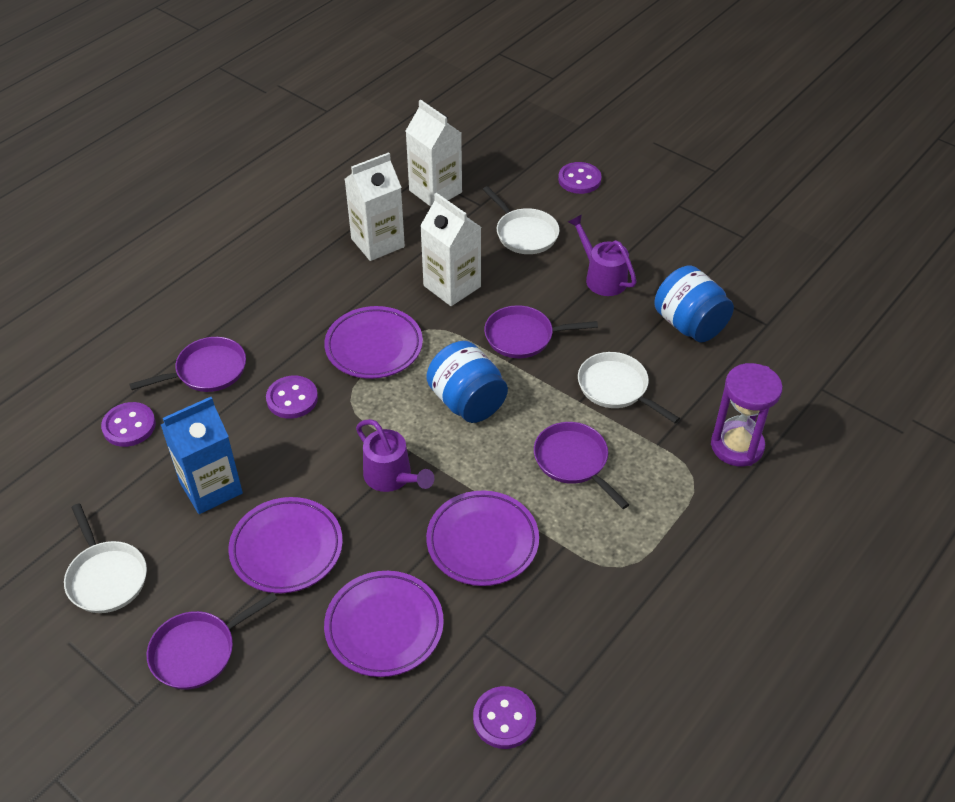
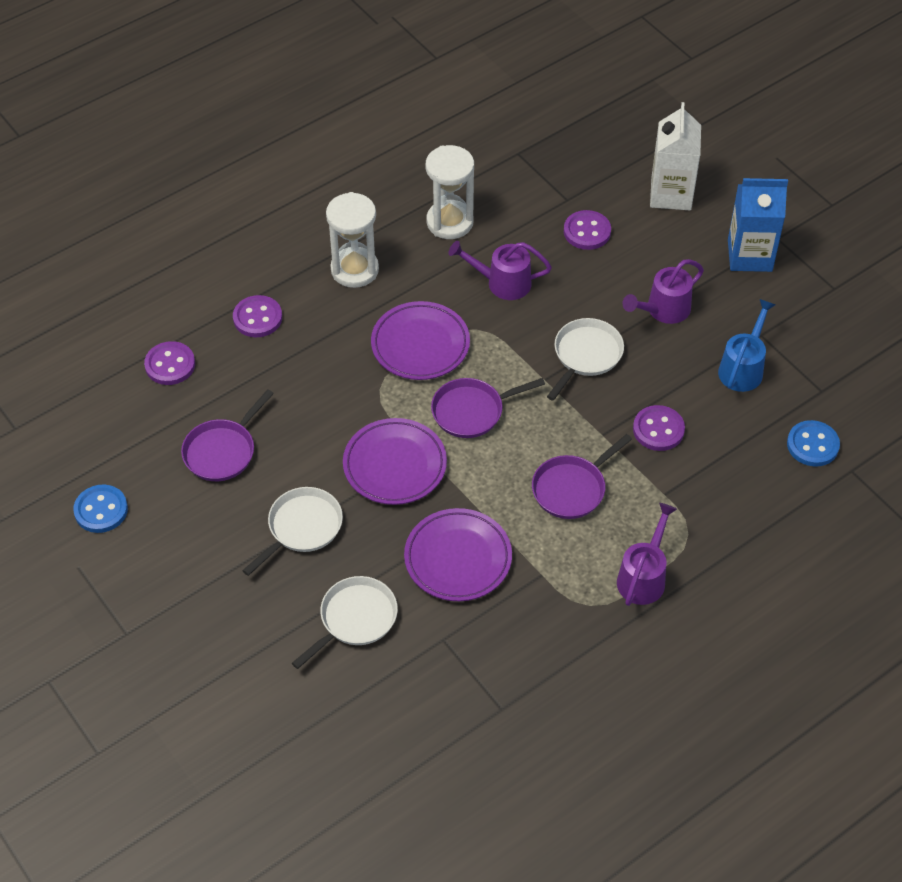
blue button: 0 -> 2
blue jar: 2 -> 0
blue watering can: 0 -> 1
purple hourglass: 1 -> 0
purple pan: 4 -> 3
purple plate: 4 -> 3
purple watering can: 2 -> 3
white carton: 3 -> 1
white hourglass: 0 -> 2

